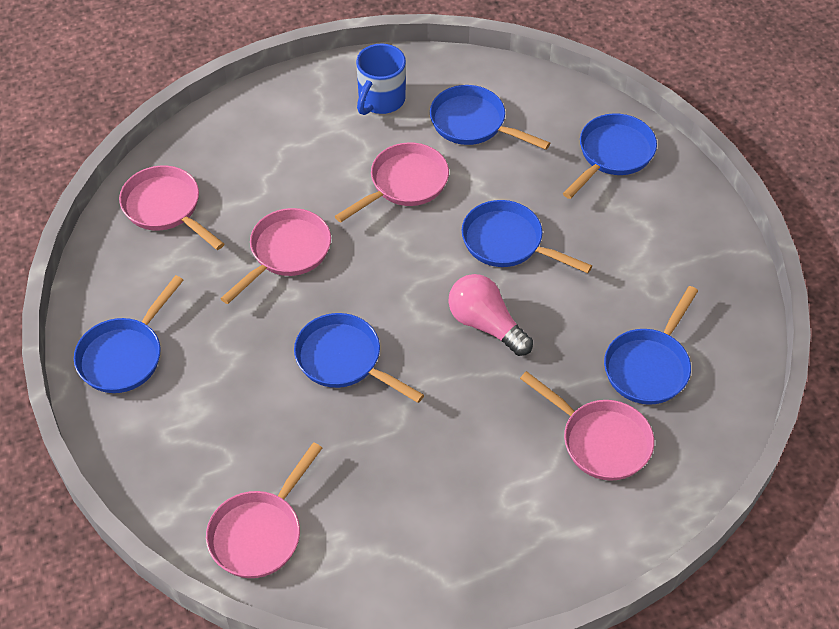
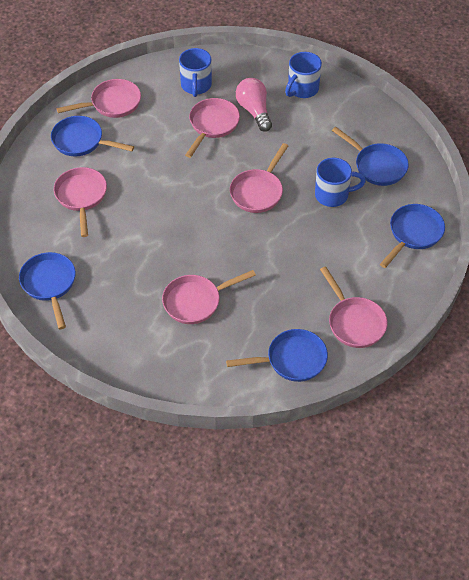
blue mug: 1 -> 3
blue pan: 6 -> 5
pink pan: 5 -> 6

